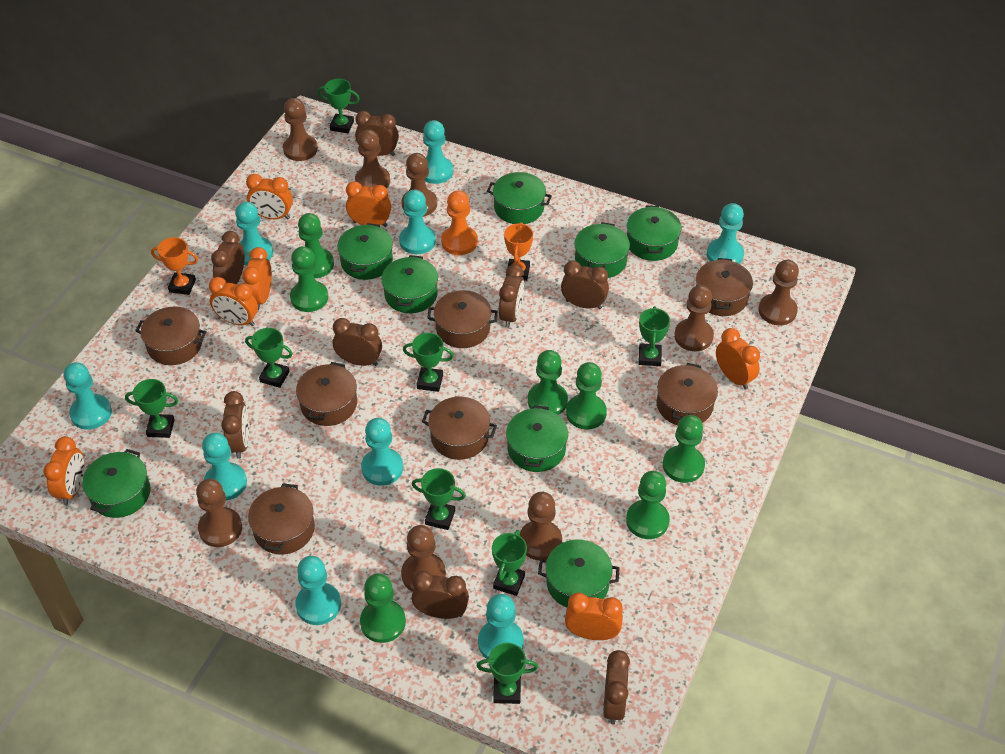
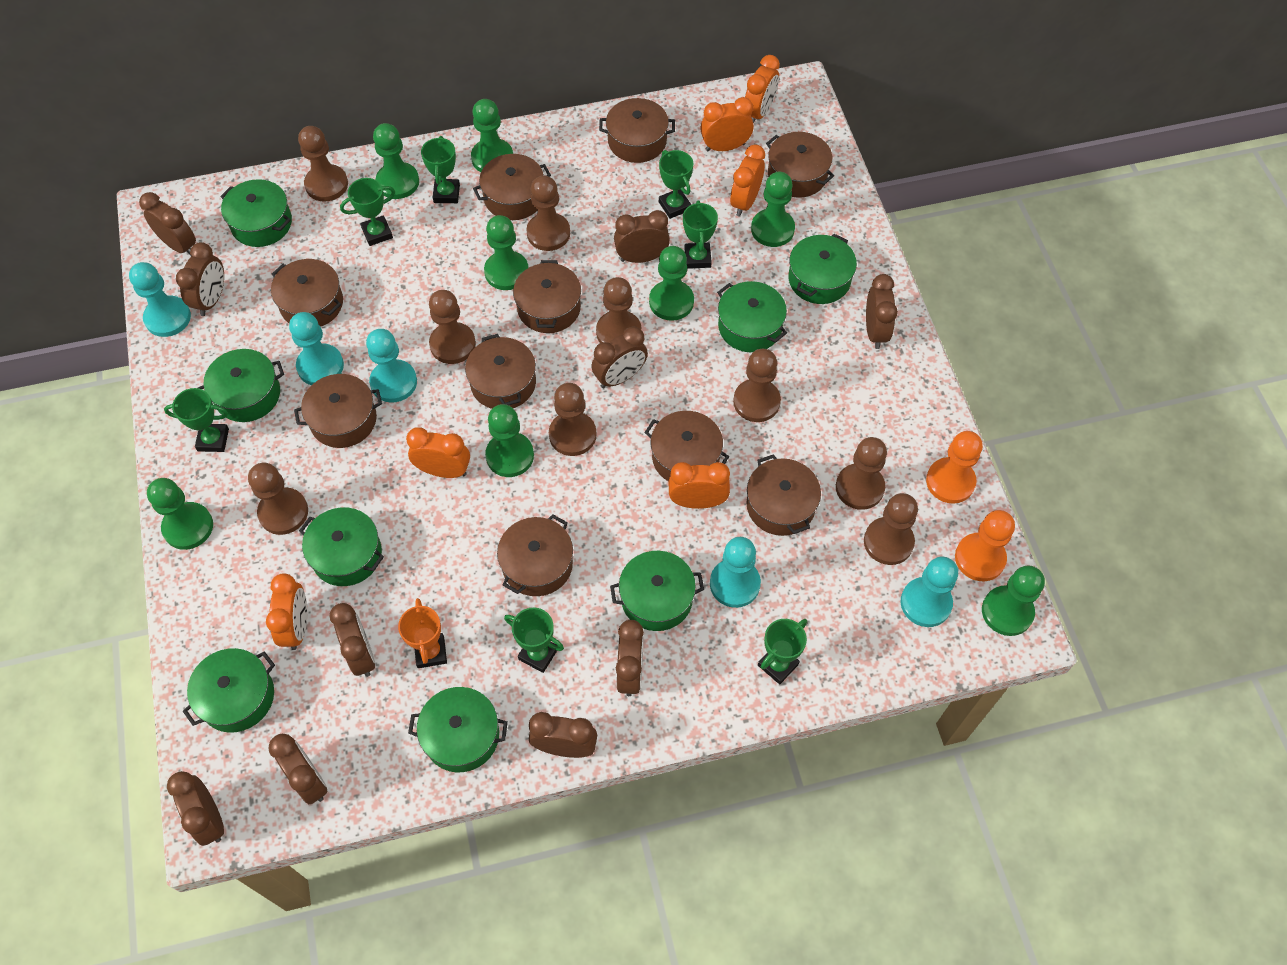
brown clock: 8 -> 10
brown pawn: 8 -> 9
brown pot: 7 -> 10
green pawn: 7 -> 8
green trophy: 8 -> 7
orange clock: 7 -> 6
orange pawn: 1 -> 2
orange trophy: 2 -> 1
turquoise pawn: 9 -> 5

